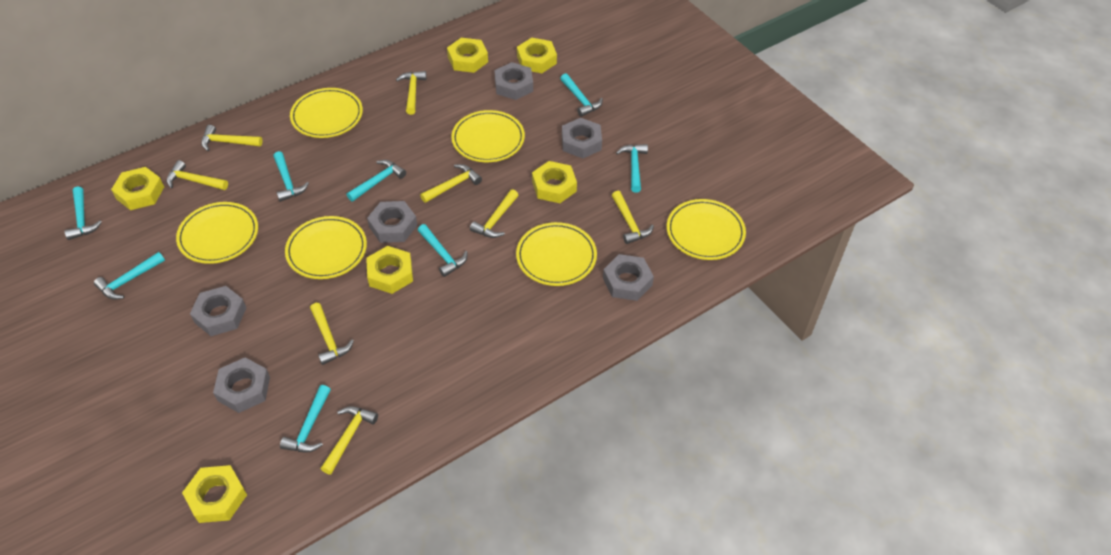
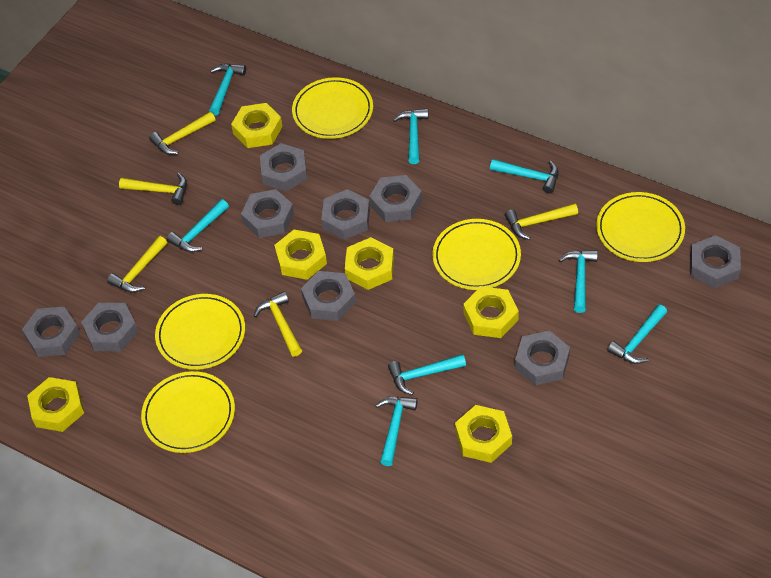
grey nut: 6 -> 9
yellow hammer: 8 -> 5
yellow plate: 6 -> 5

